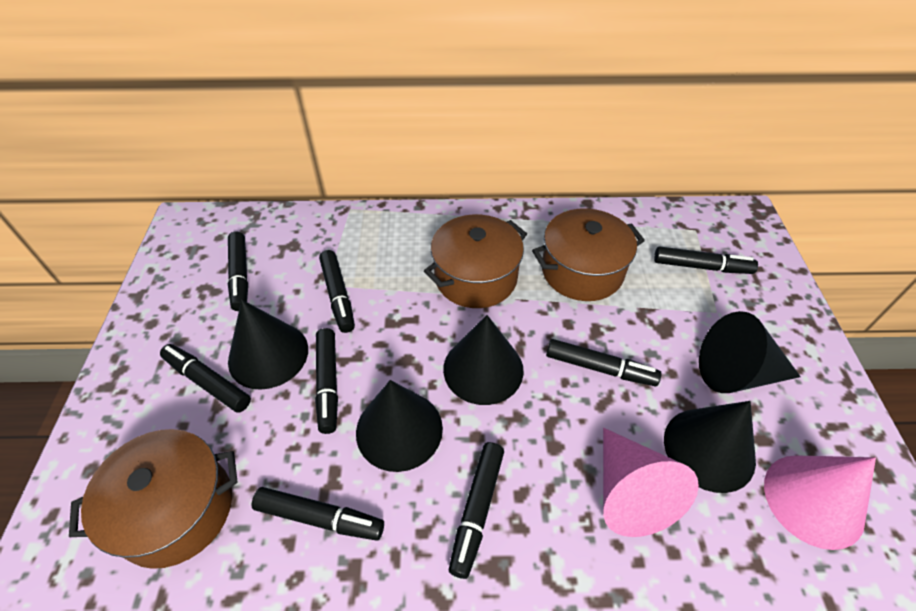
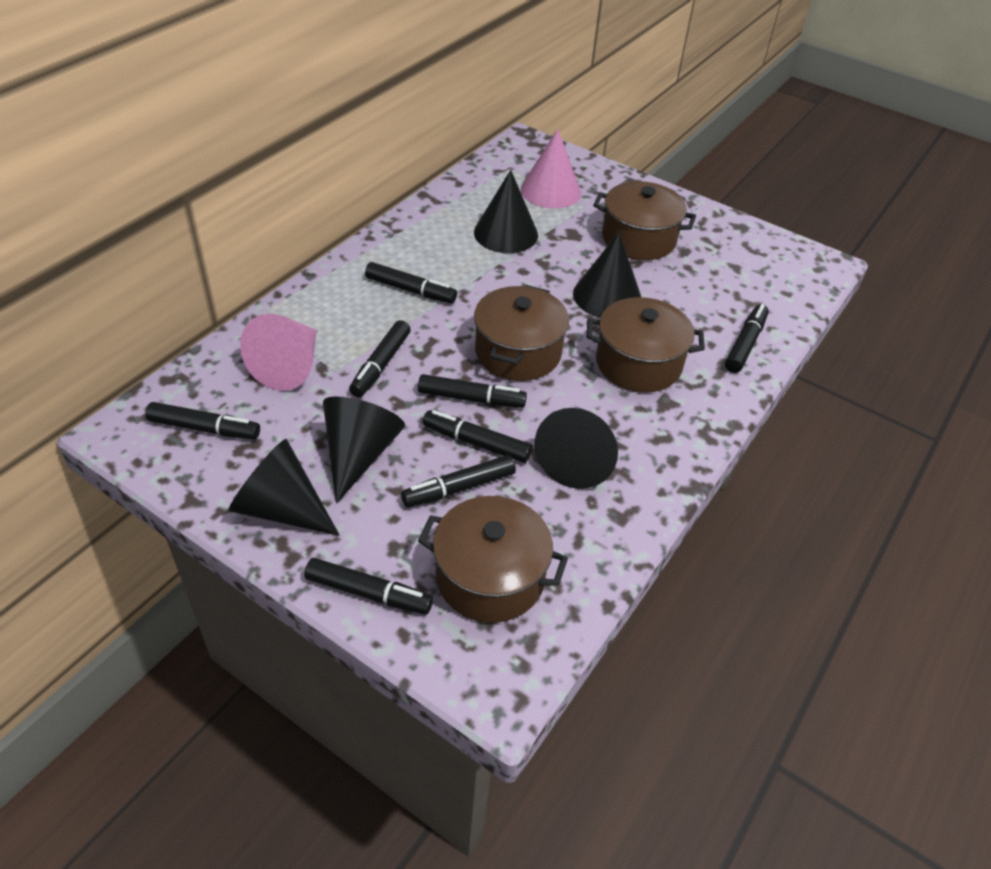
brown pot: 3 -> 4

